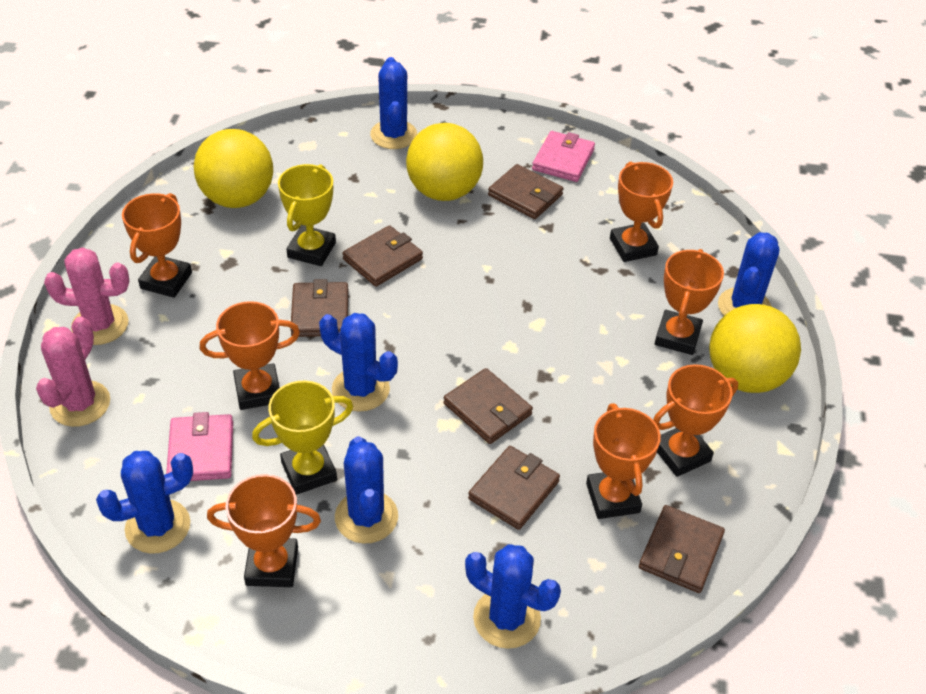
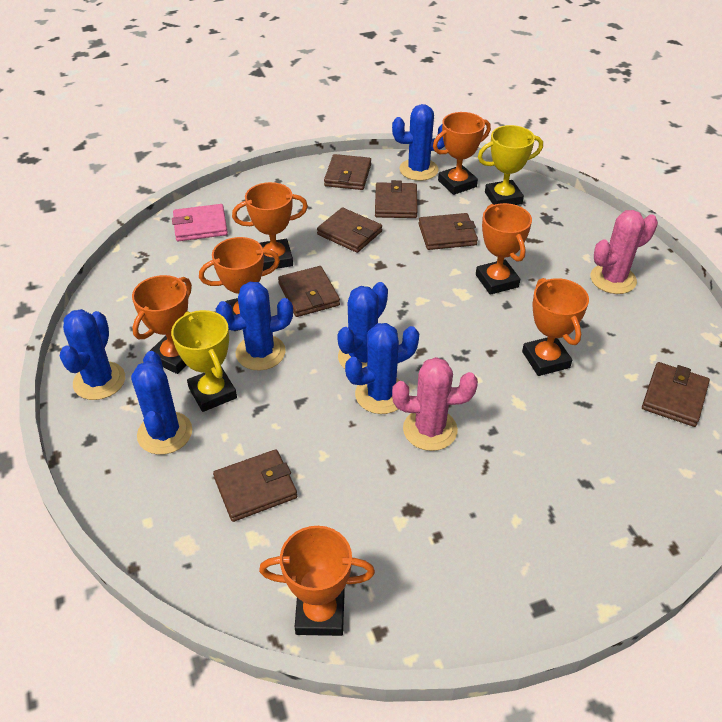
brown wallet: 6 -> 7
pink wallet: 2 -> 1
yellow ball: 3 -> 0

